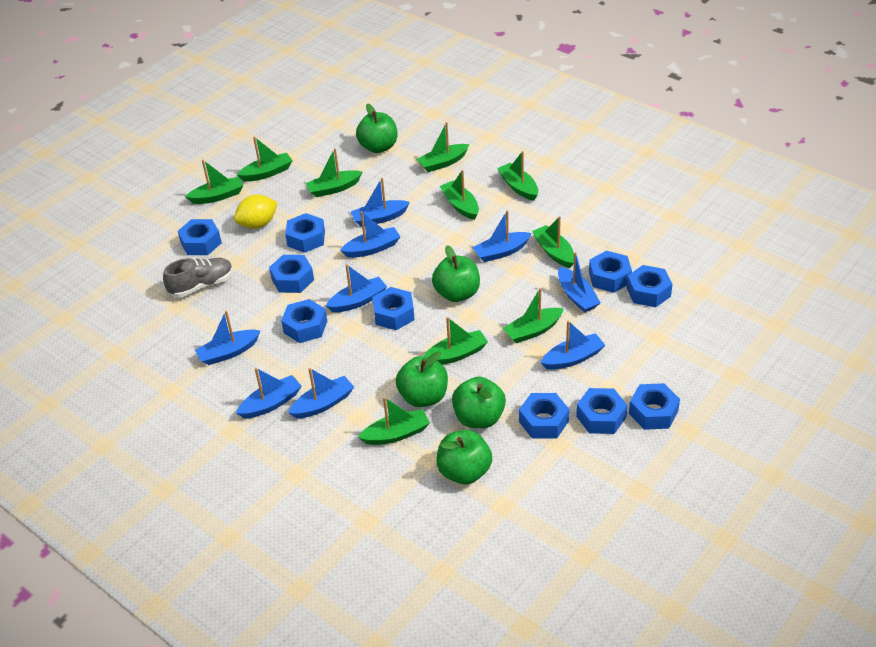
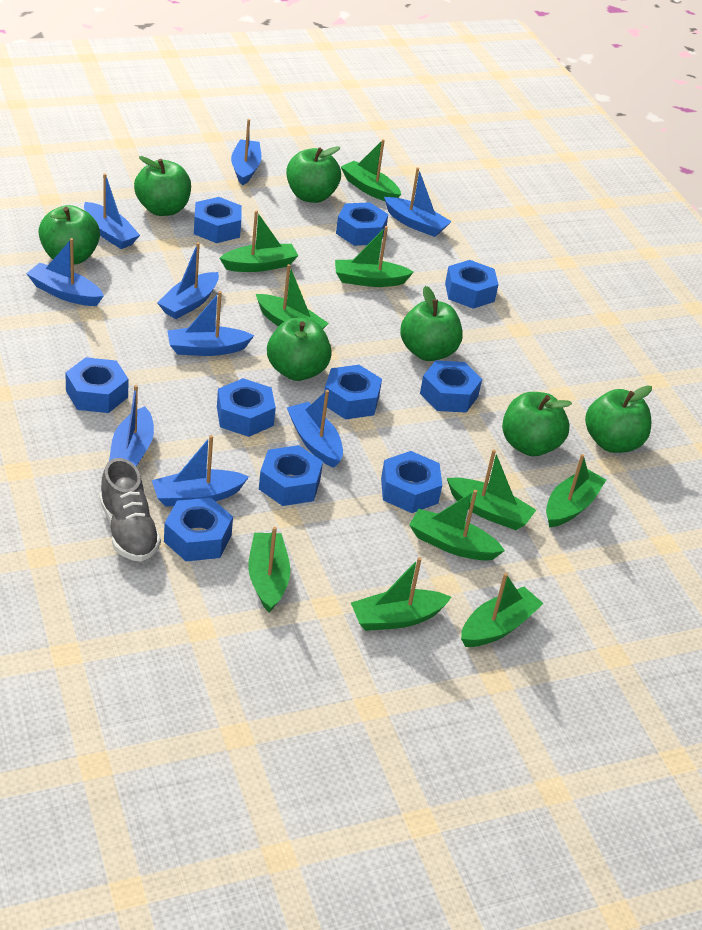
green apple: 5 -> 7
yellow lemon: 1 -> 0

